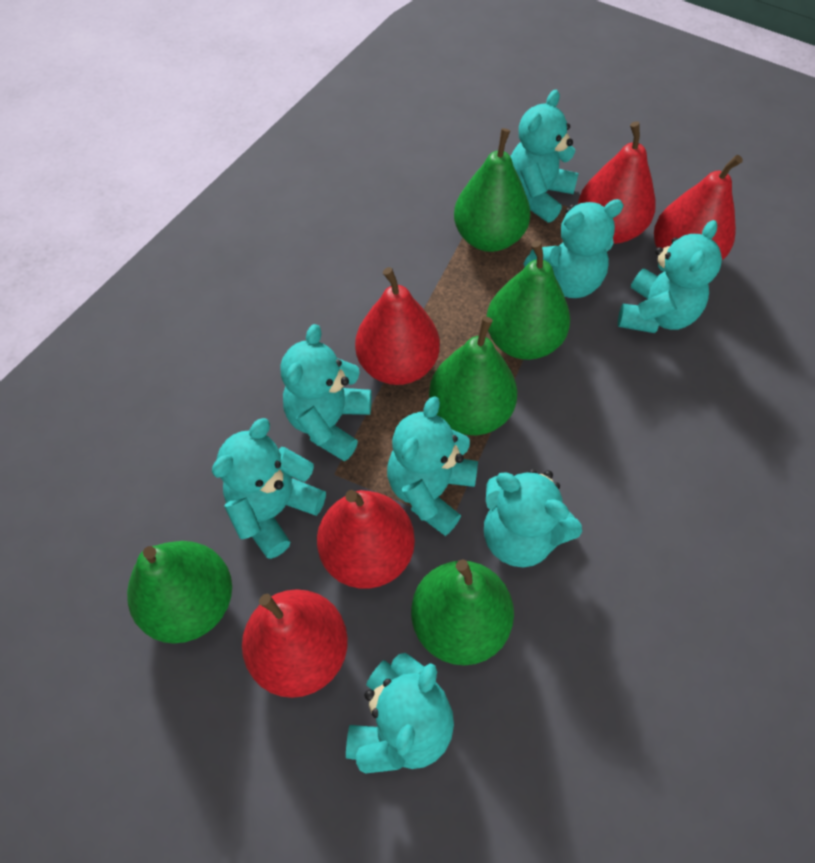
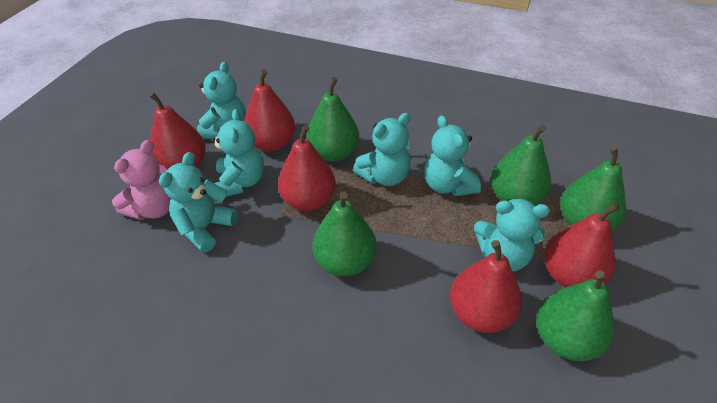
pink teddy bear: 0 -> 1
turquoise teddy bear: 8 -> 6

